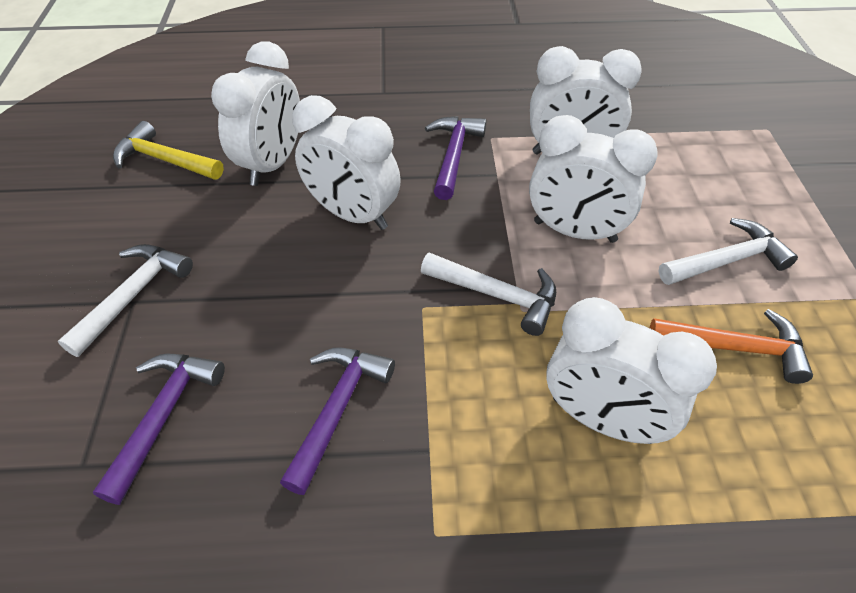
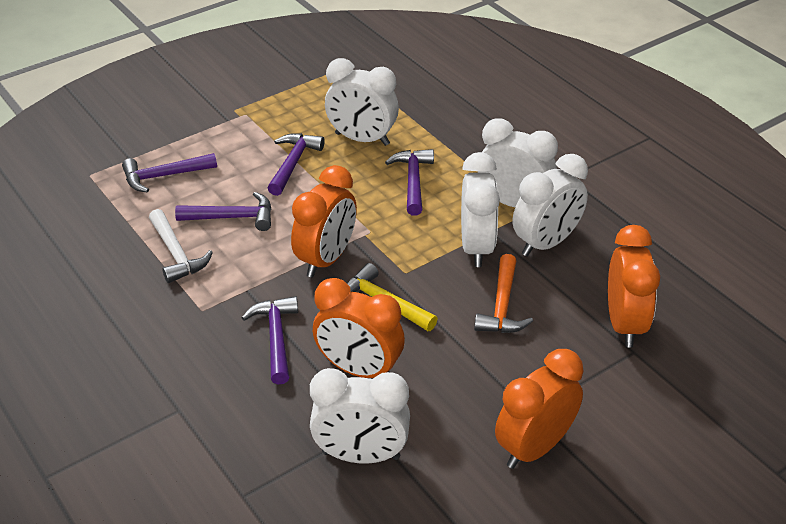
orange clock: 0 -> 4
purple hammer: 3 -> 5
white hammer: 3 -> 1

